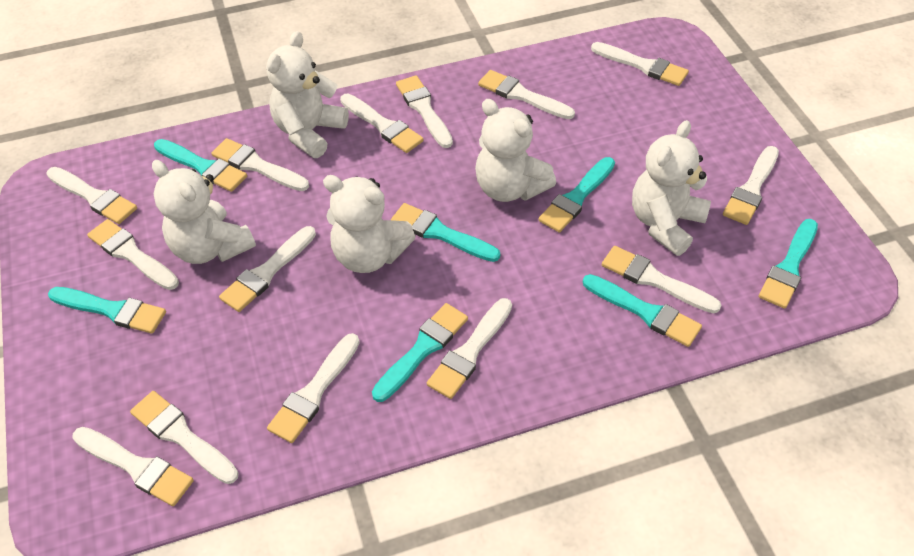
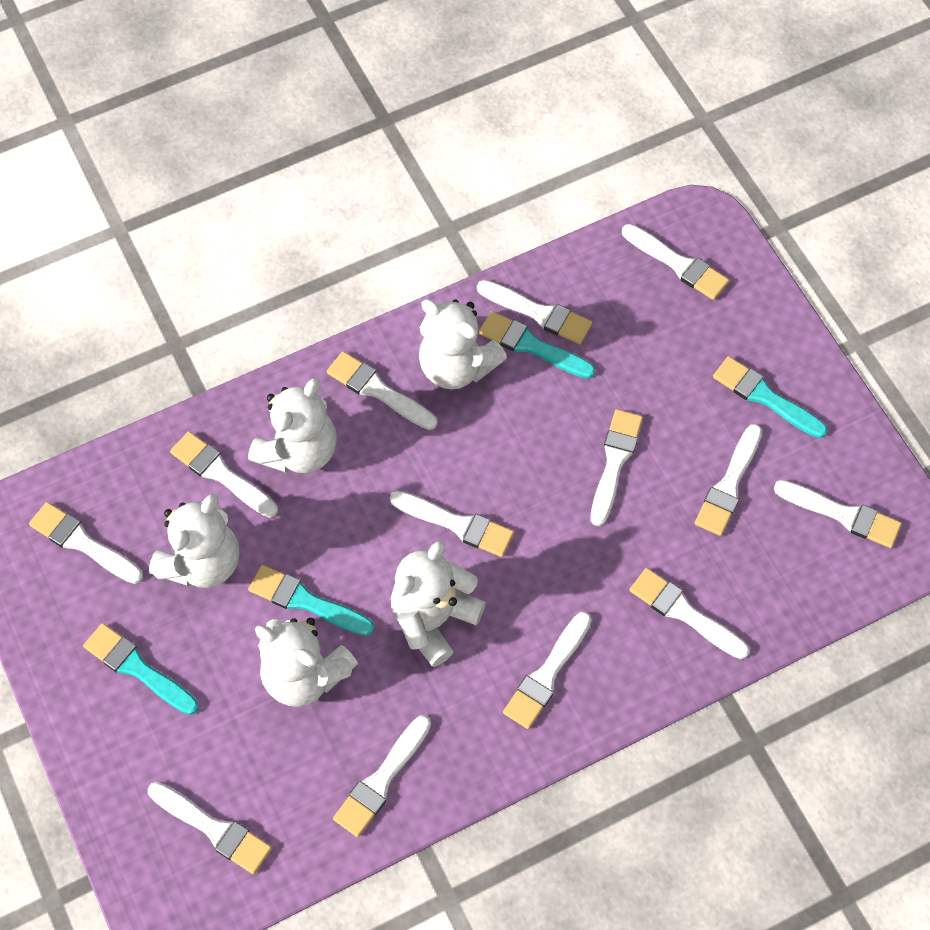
turquoise brush: 7 -> 4
white brush: 14 -> 13

